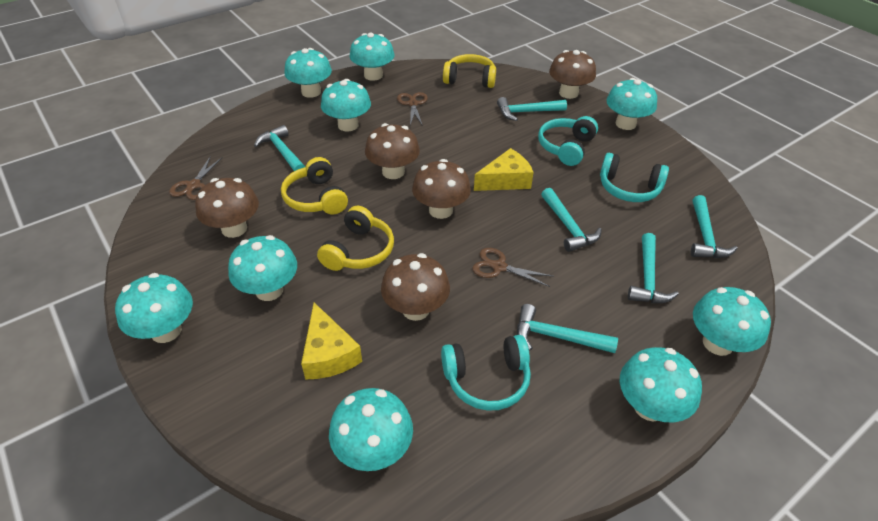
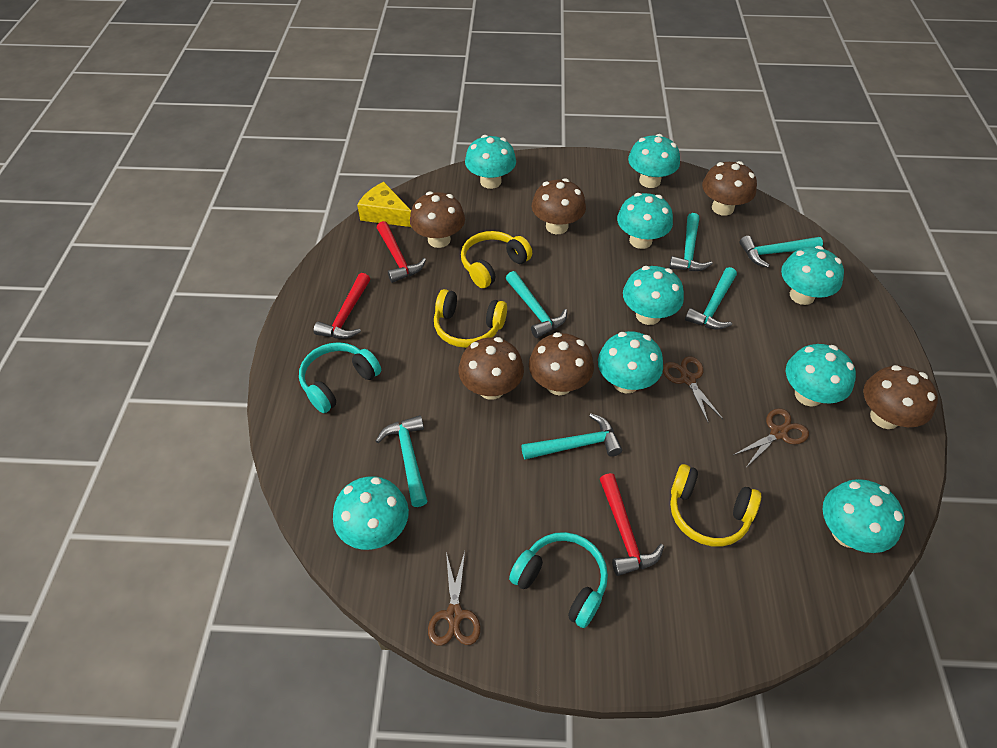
brown mushroom: 5 -> 6
red hammer: 0 -> 3
turquoise headphones: 3 -> 2
yellow cheese: 2 -> 1

